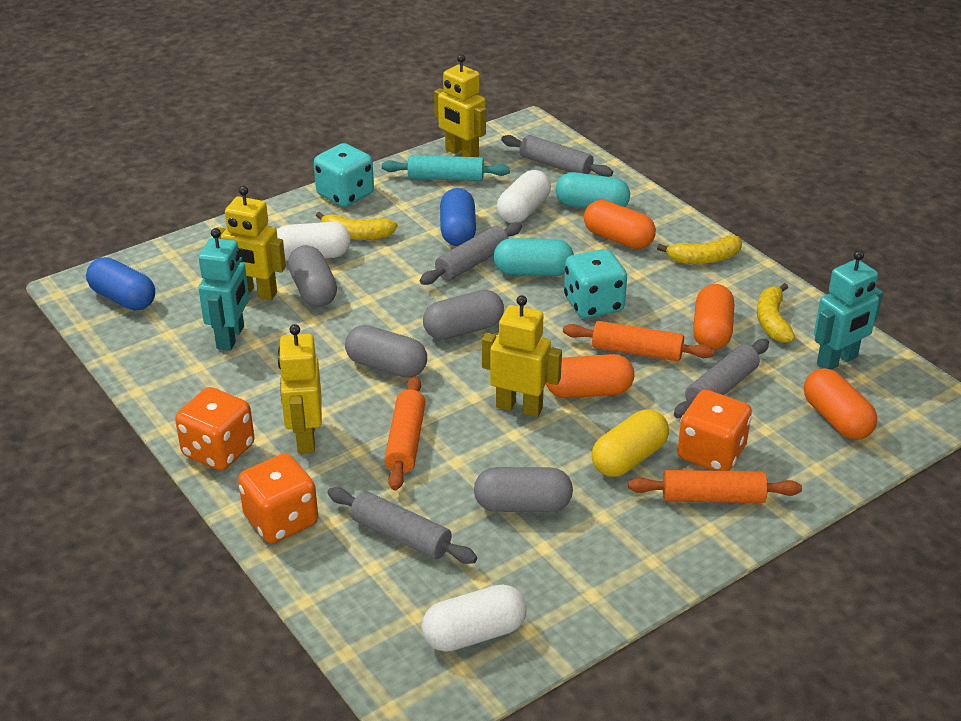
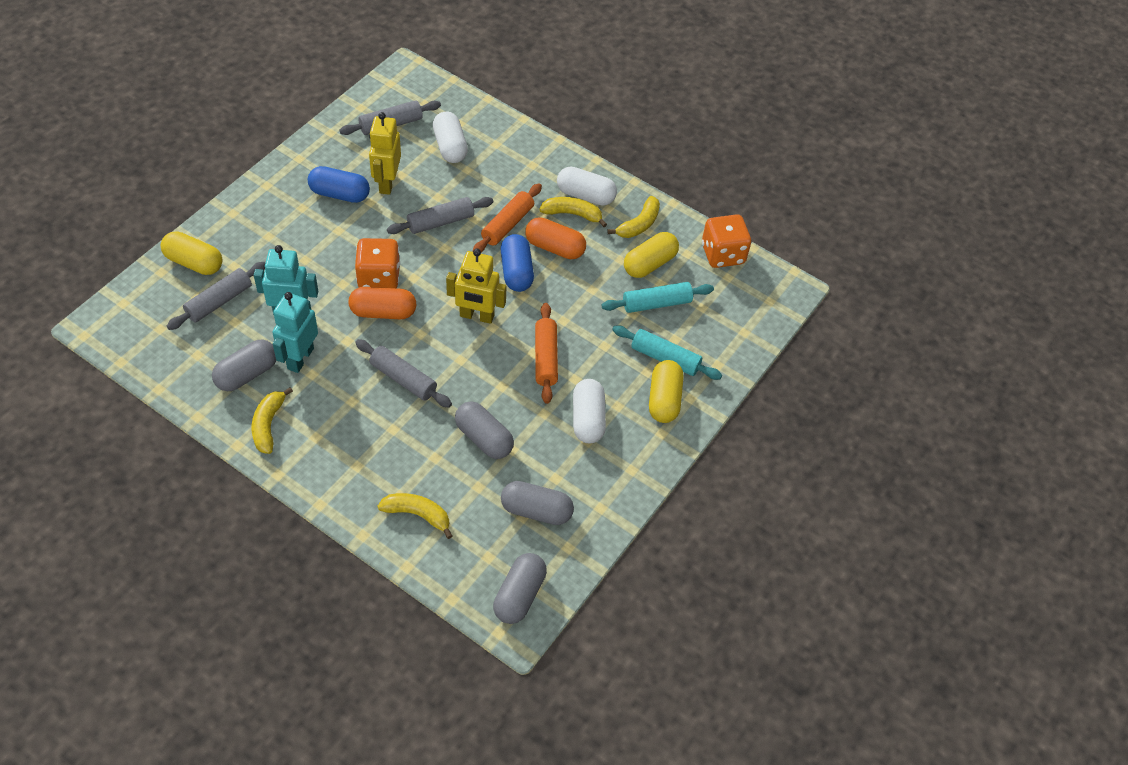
orange capsule: 4 -> 2
orange dice: 3 -> 2
orange rolling pin: 3 -> 2
turquoise capsule: 2 -> 0
turquoise dice: 2 -> 0
turquoise rolling pin: 1 -> 2
yellow banana: 3 -> 4
yellow capsule: 1 -> 3
yellow robot: 4 -> 2

